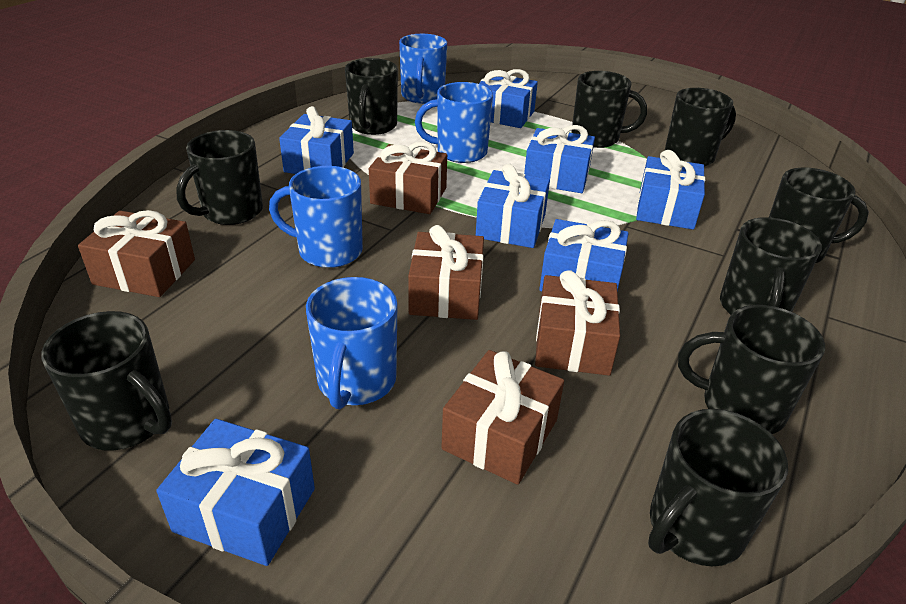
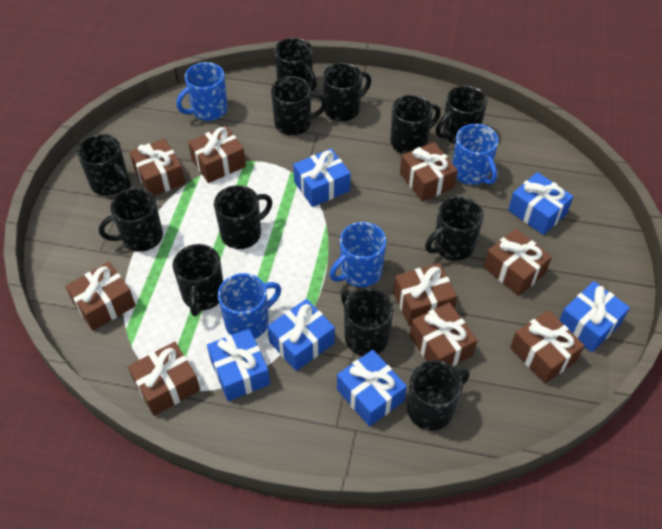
black mug: 9 -> 12
blue gift: 7 -> 6
brown gift: 5 -> 9

